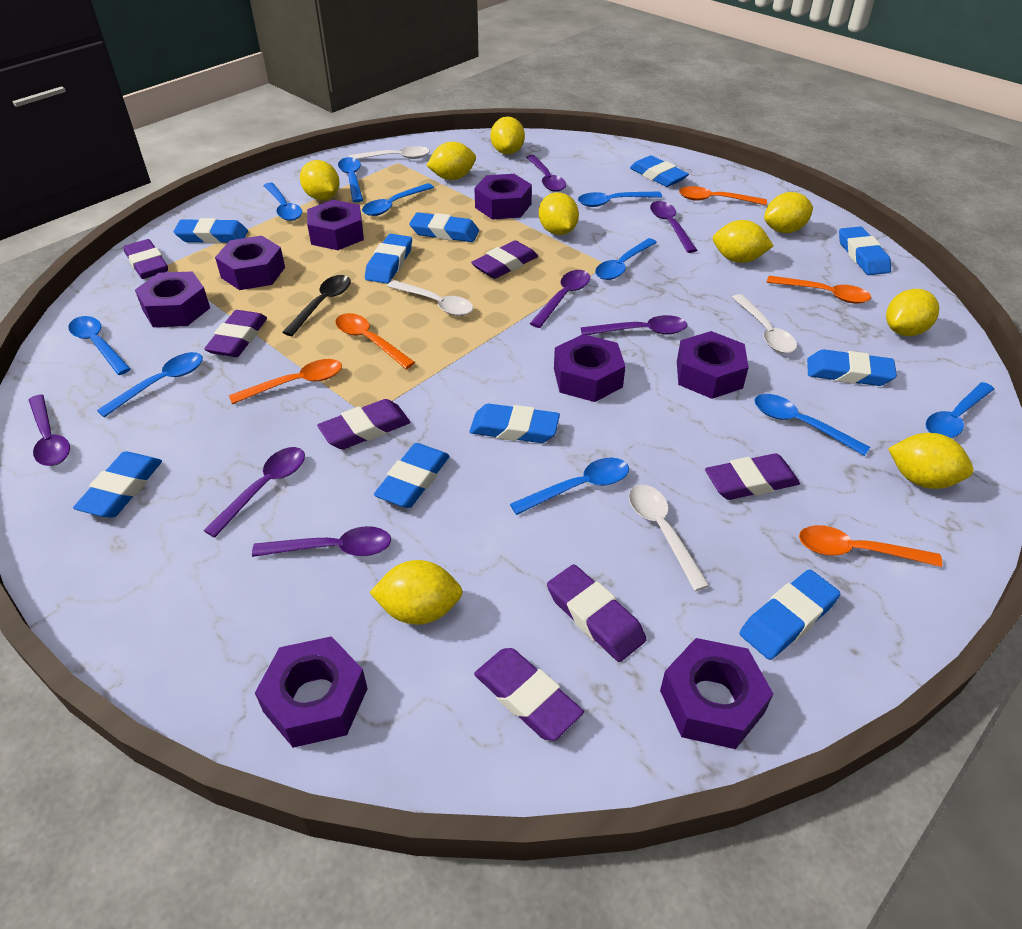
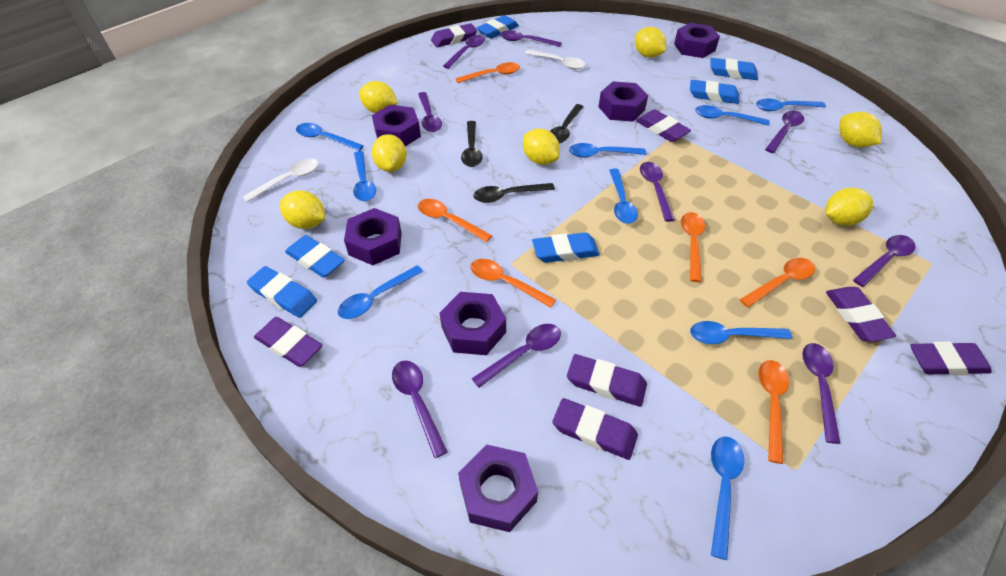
black spoon: 1 -> 3
blue eraser: 10 -> 6
blue spoon: 10 -> 9
orange spoon: 5 -> 6
purple nut: 8 -> 6
purple spoon: 7 -> 9
white spoon: 4 -> 2
yellow lemon: 9 -> 7

